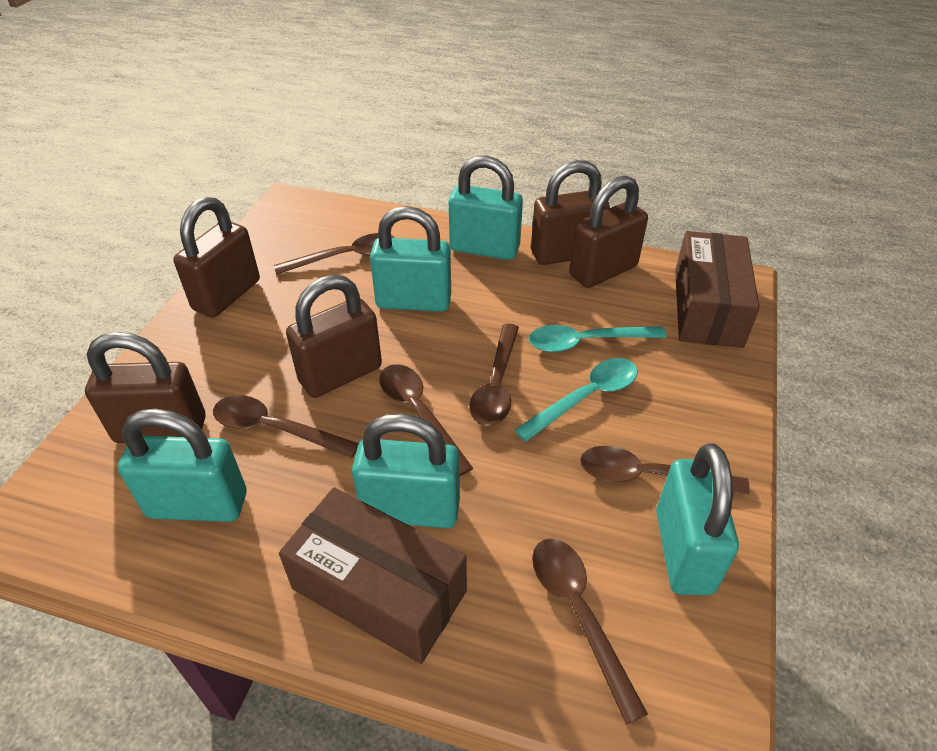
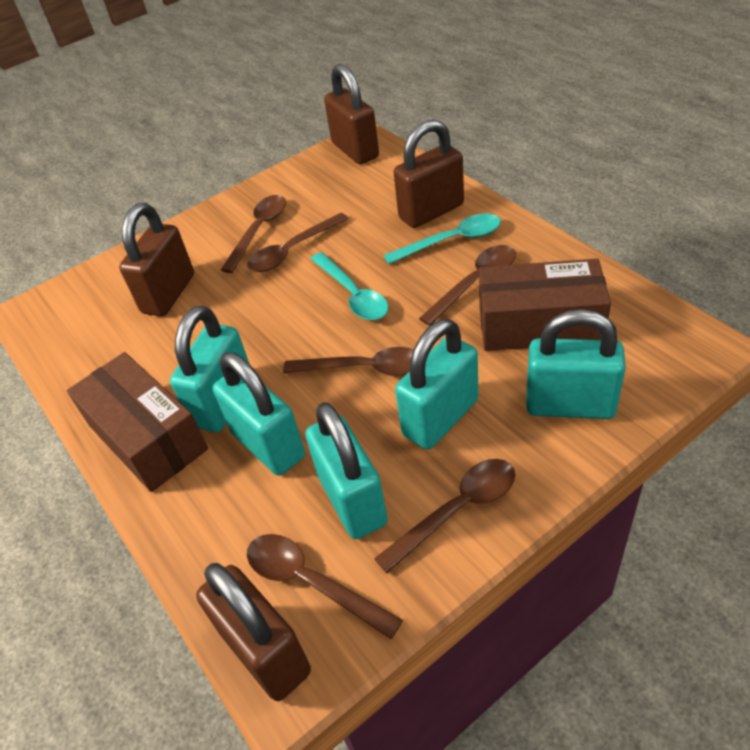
brown padlock: 5 -> 4

